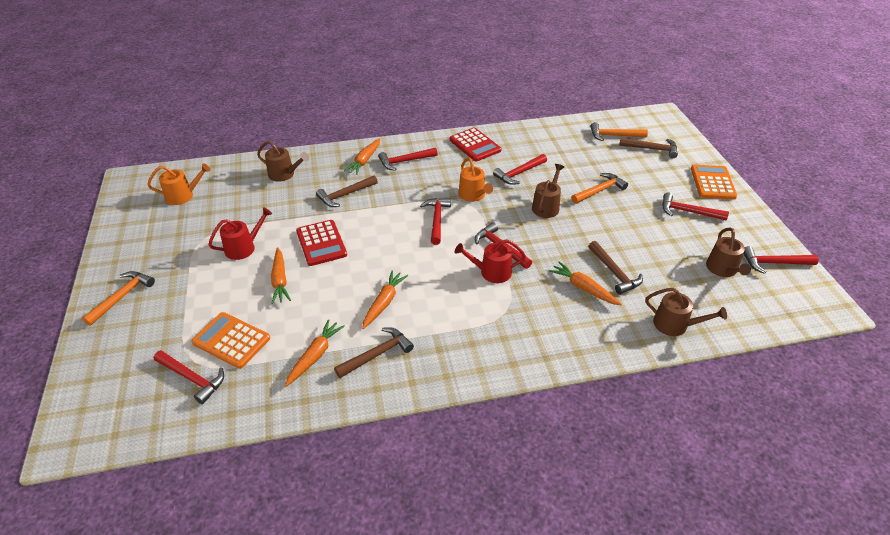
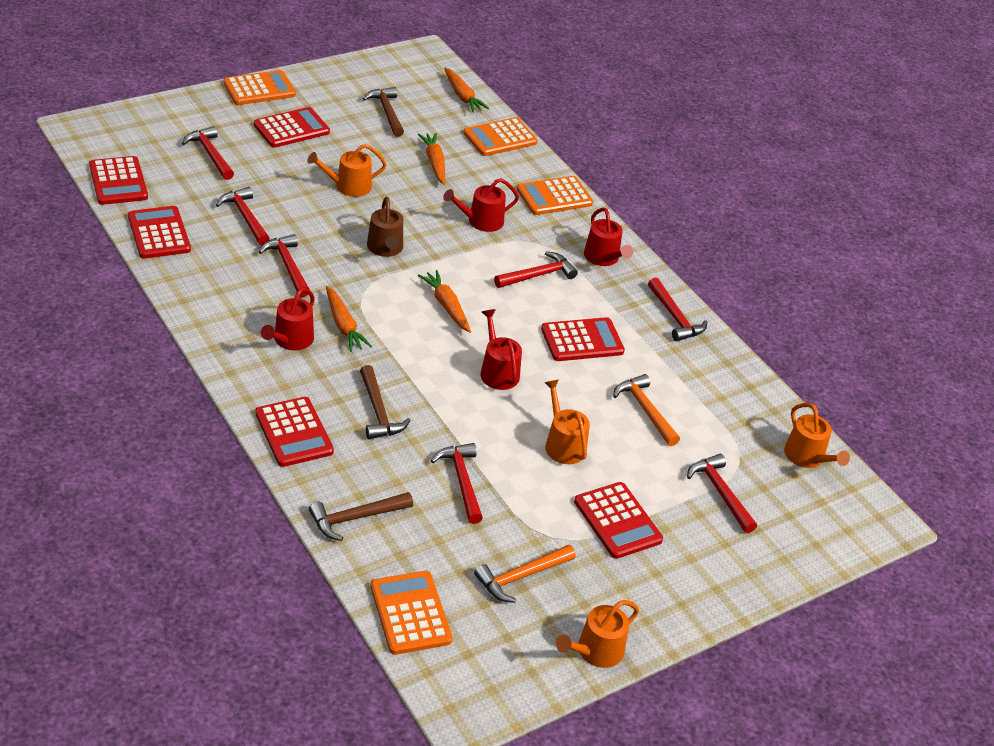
brown hammer: 4 -> 3
brown watering can: 4 -> 1
orange calculator: 2 -> 4
orange carrot: 5 -> 4
orange hammer: 3 -> 2
orange watering can: 2 -> 4
red calculator: 2 -> 6
red watering can: 2 -> 4

